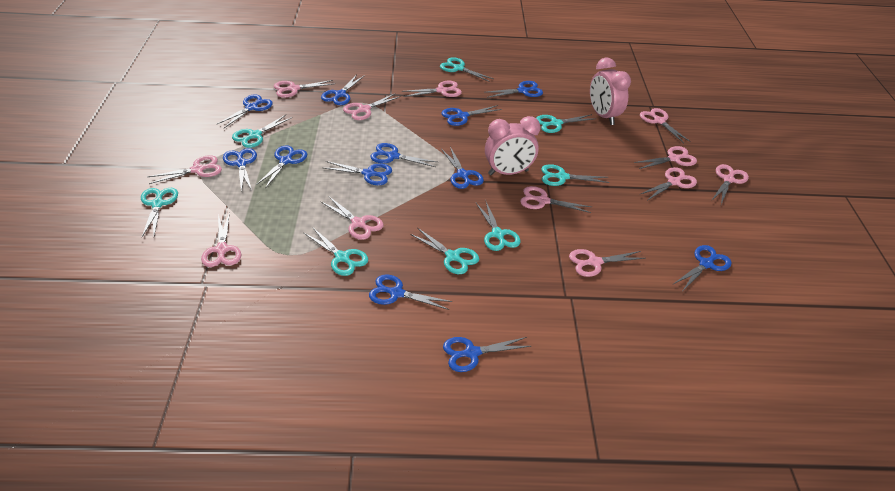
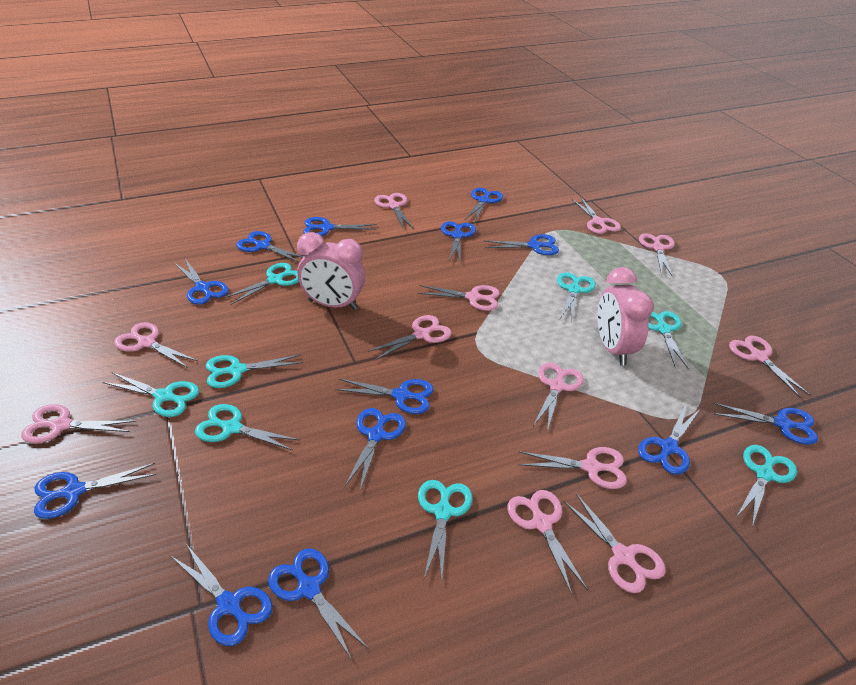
blue scissors: 12 -> 13

